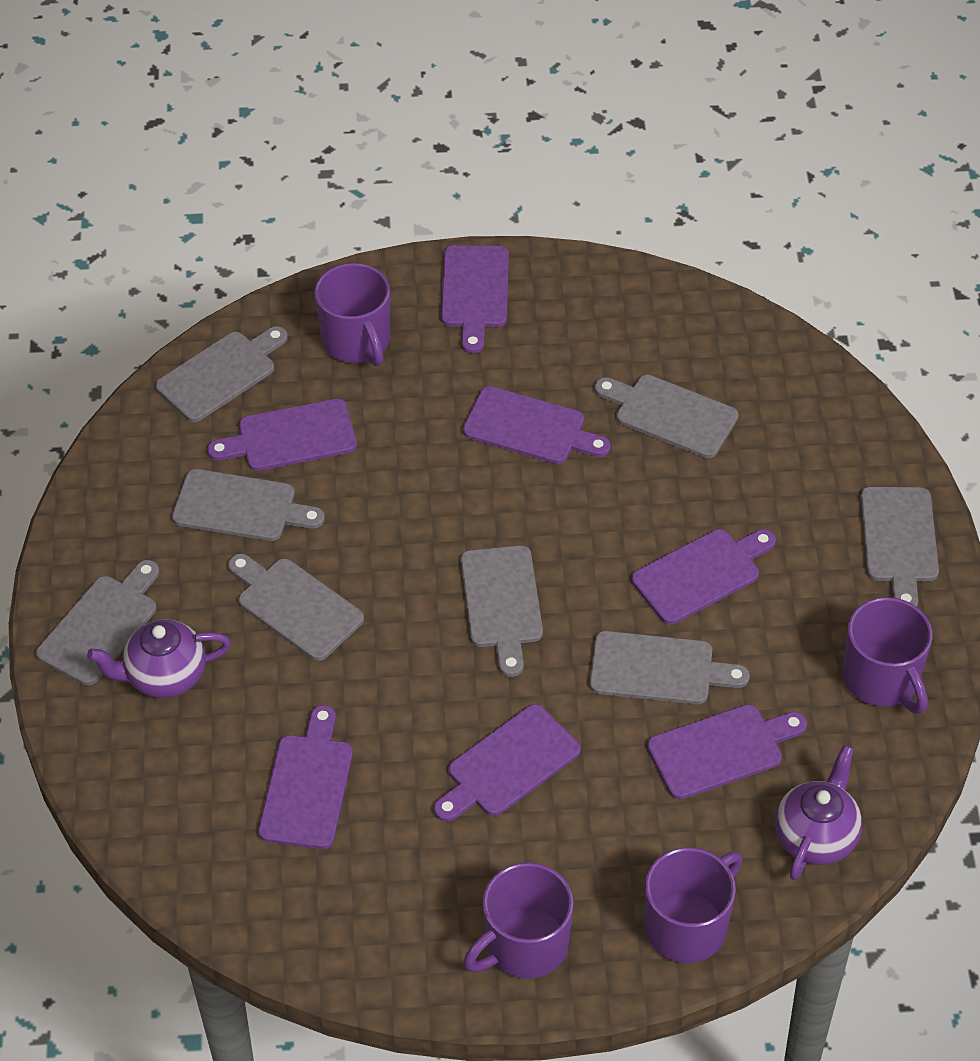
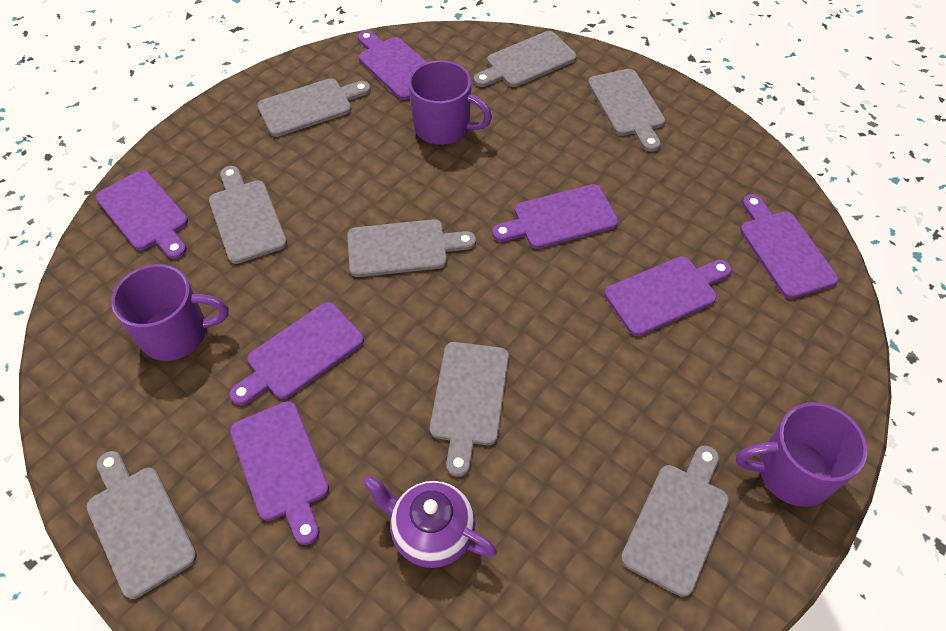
purple mug: 4 -> 3
purple teapot: 2 -> 1

